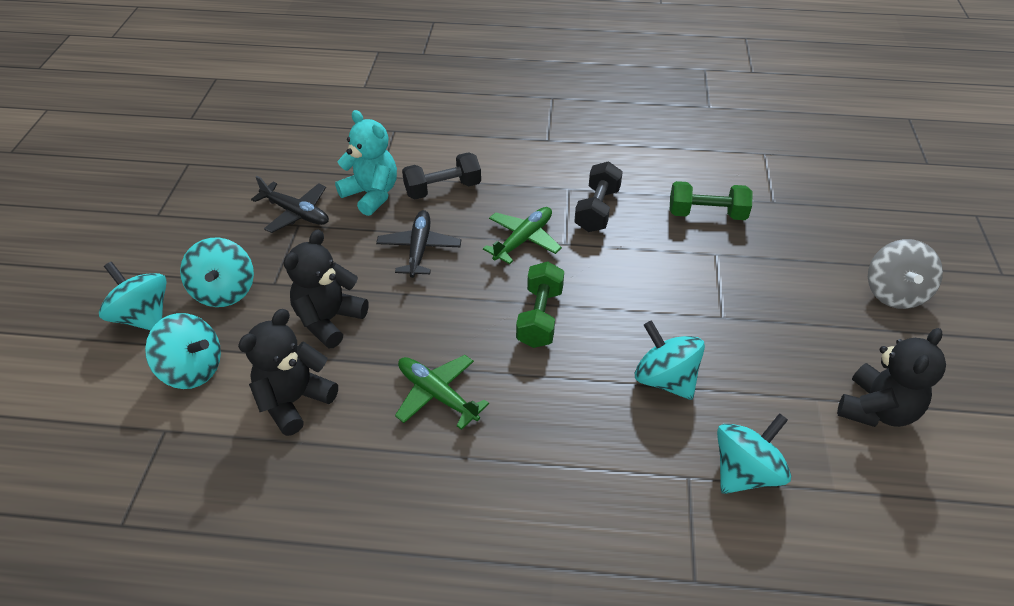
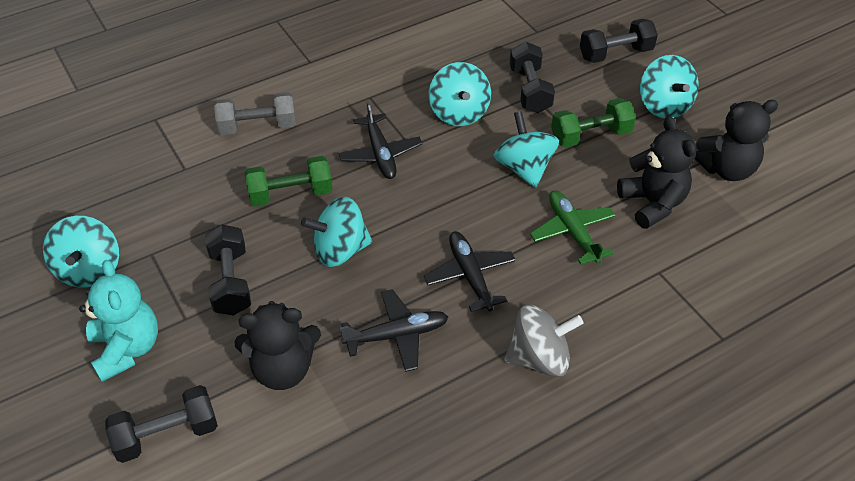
black dumbbell: 2 -> 4
black plane: 2 -> 3
green plane: 2 -> 1
grey dumbbell: 0 -> 1

